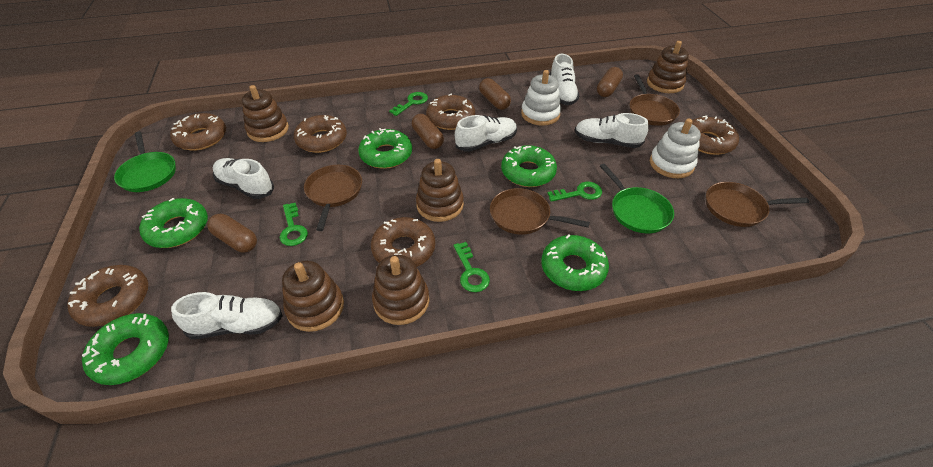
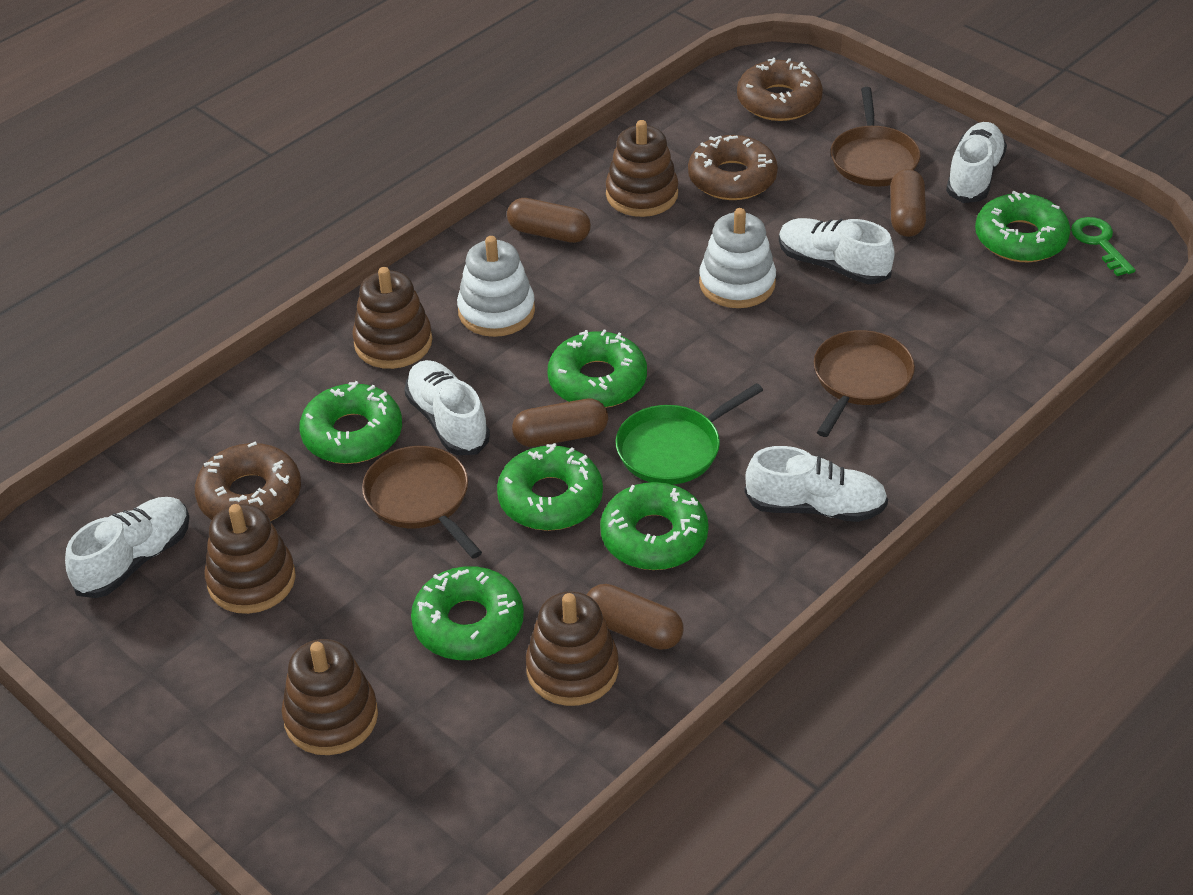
brown donut: 6 -> 3
brown pan: 4 -> 3
green donut: 5 -> 6
green key: 4 -> 1
green pan: 2 -> 1

